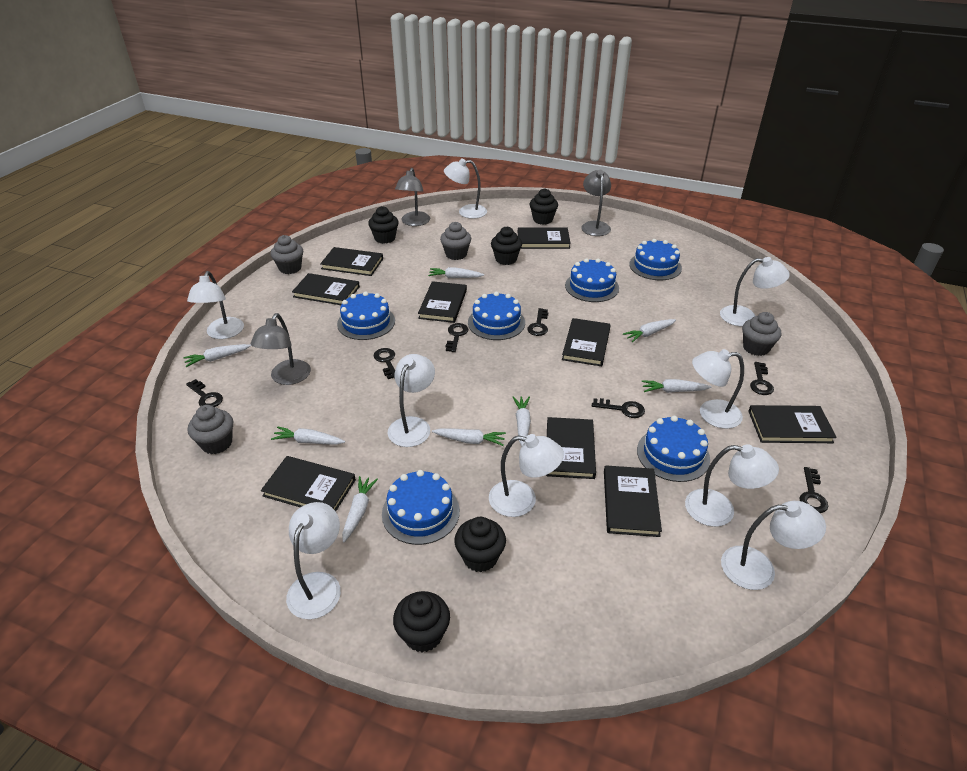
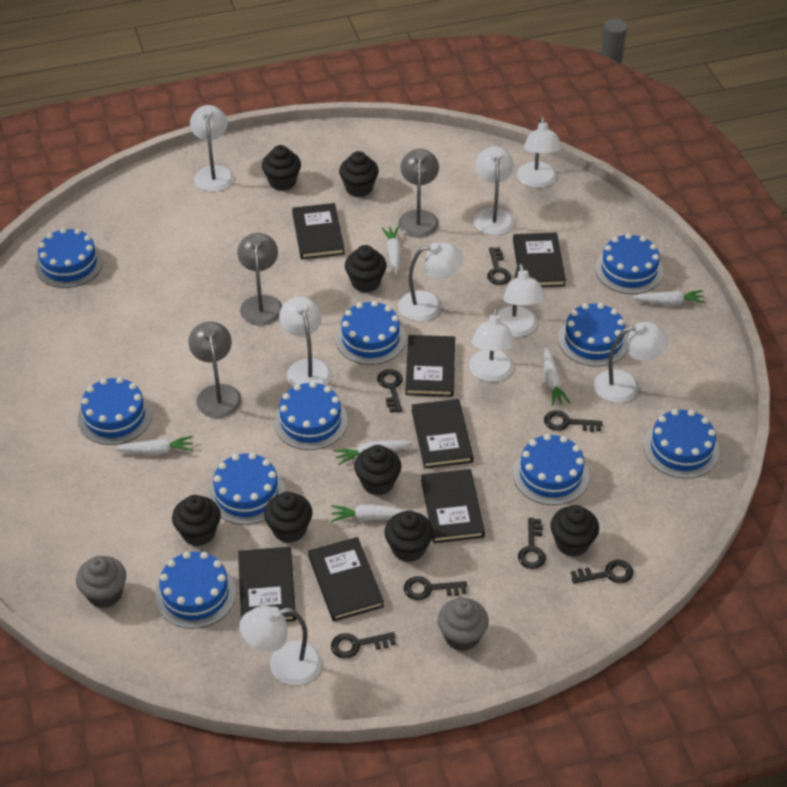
black book: 9 -> 7
black cupcake: 5 -> 8
blue cake: 6 -> 10
grey cupcake: 4 -> 2
white carrot: 8 -> 6

